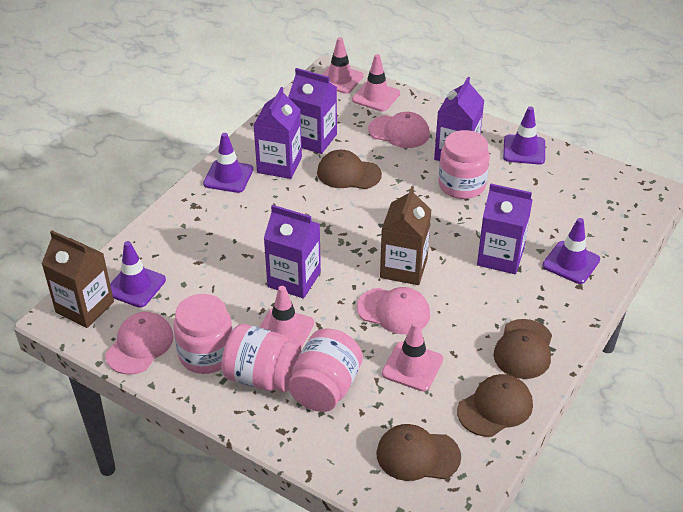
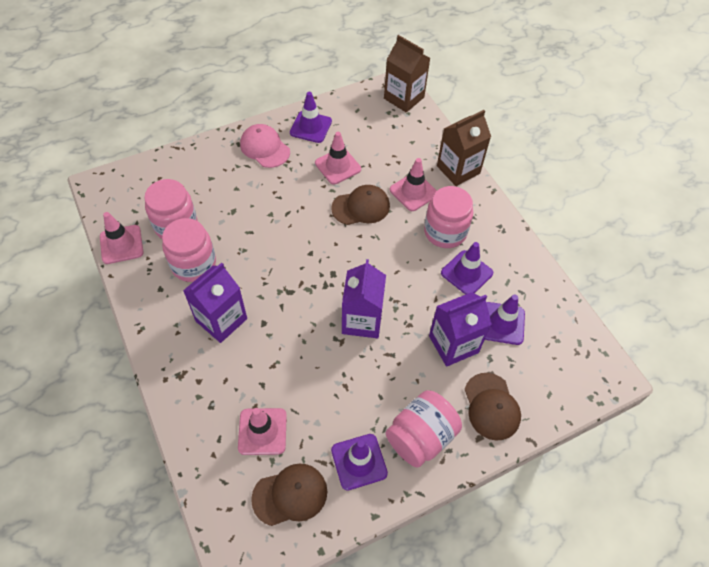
brown cap: 4 -> 3
pink cap: 3 -> 1
purple carton: 5 -> 3

